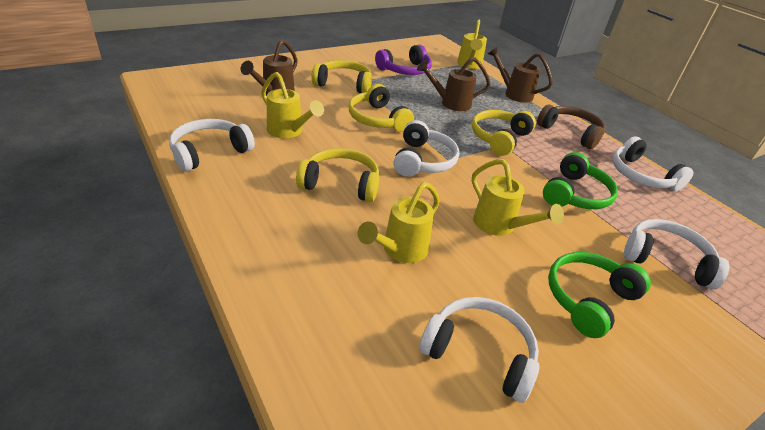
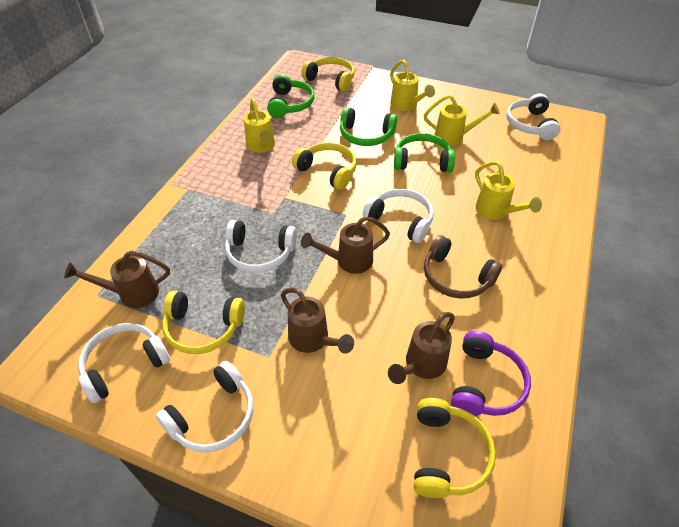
brown watering can: 3 -> 4
green headphones: 2 -> 3

